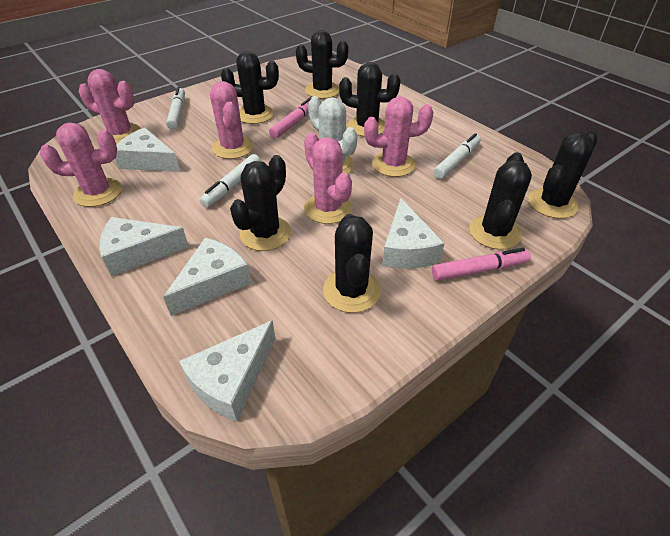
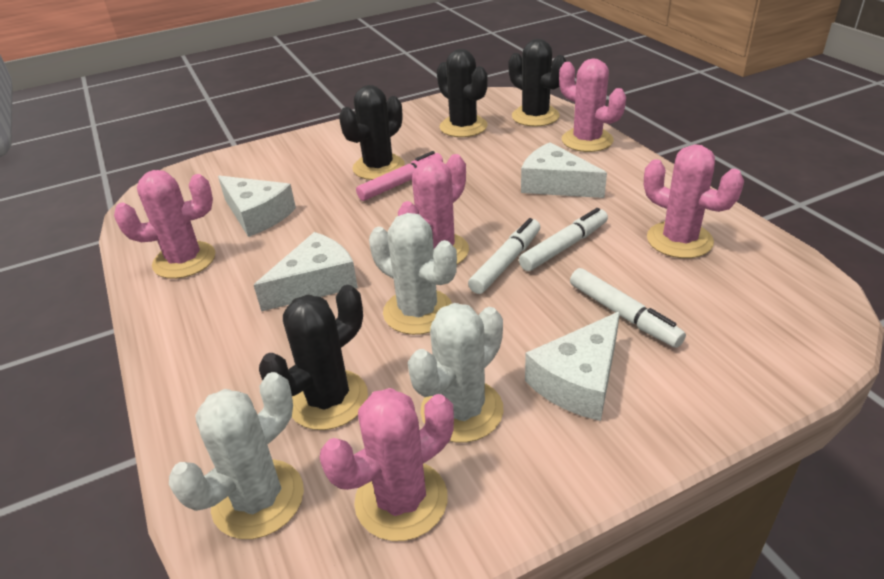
black cactus: 7 -> 4
pink marker: 2 -> 1
white cactus: 1 -> 3
white cheese: 5 -> 4

